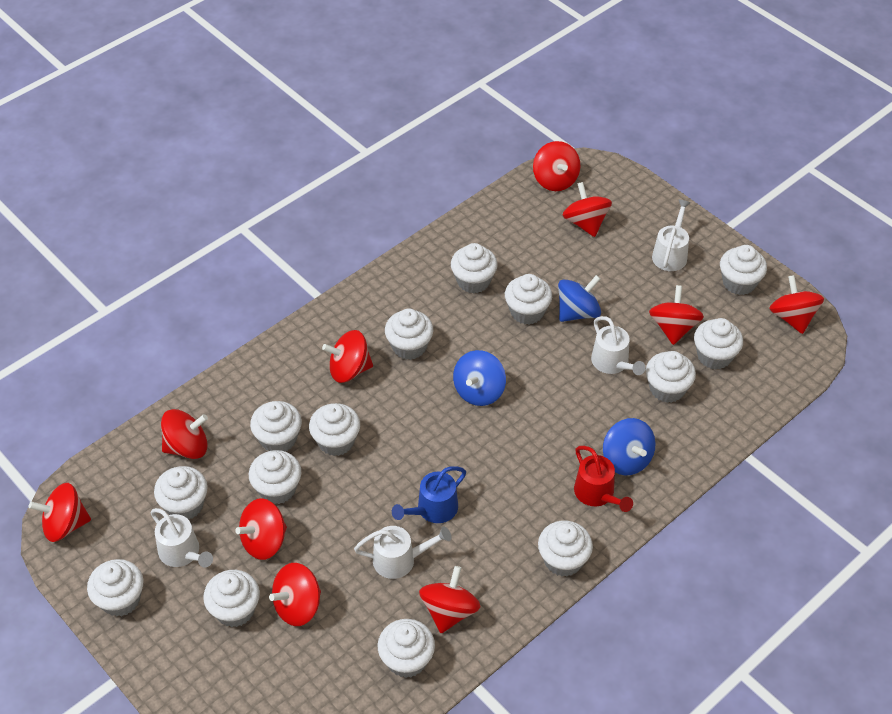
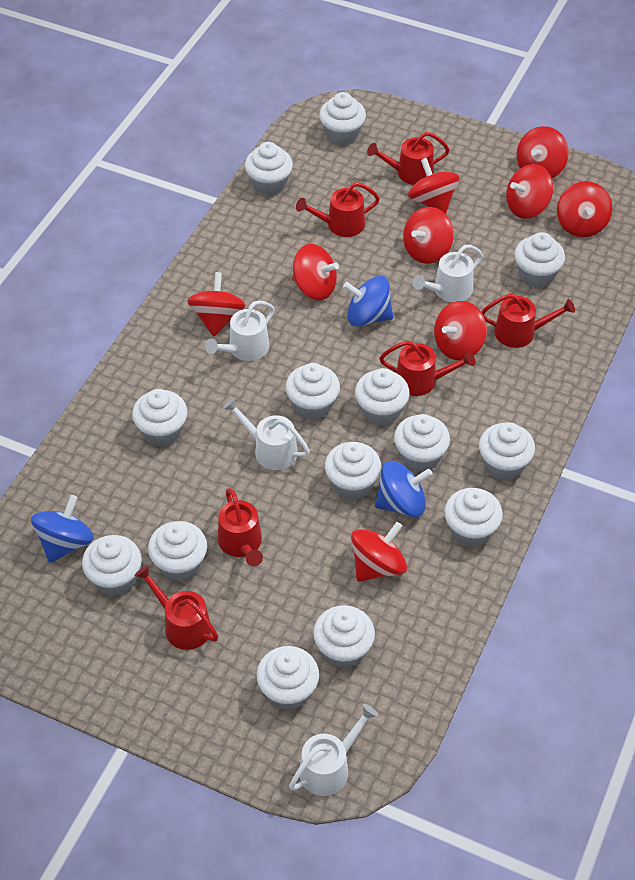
blue watering can: 1 -> 0
red spinning top: 10 -> 9
red watering can: 1 -> 6

